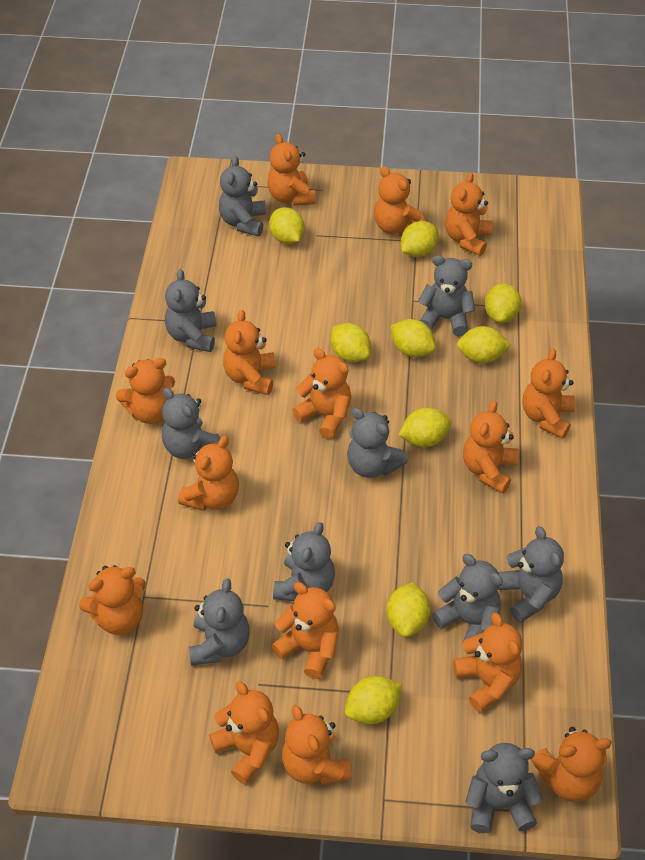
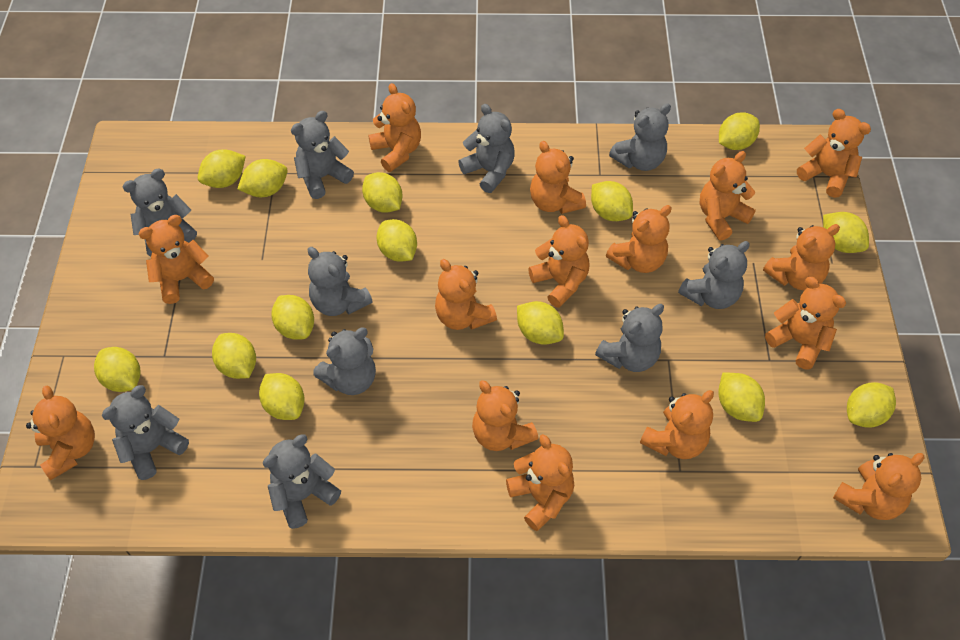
yellow lemon: 9 -> 14

